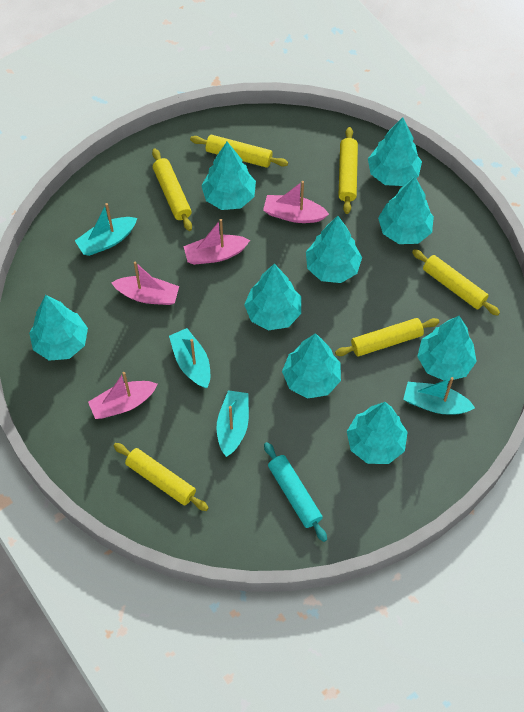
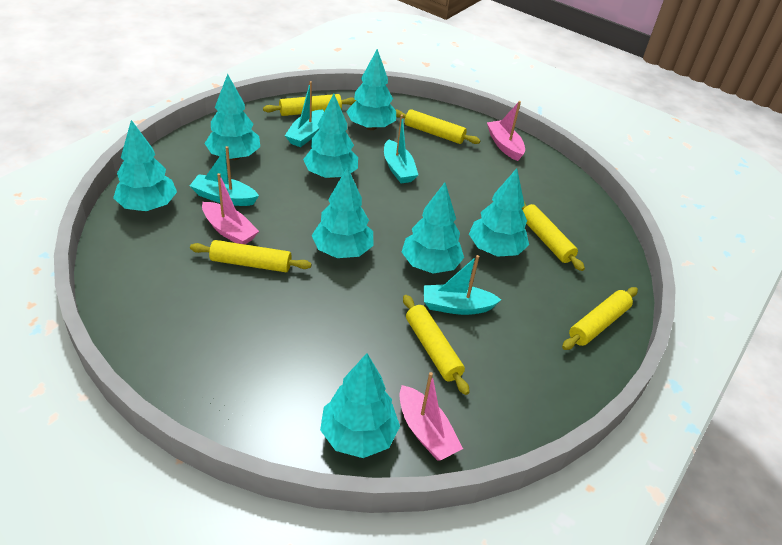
pink boat: 4 -> 3
turquoise rolling pin: 1 -> 0
turquoise tree: 9 -> 8

